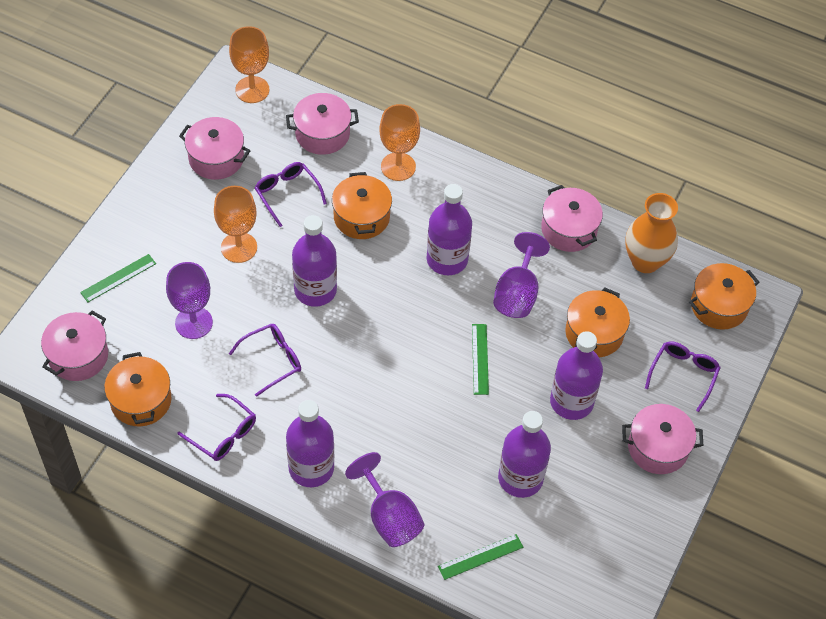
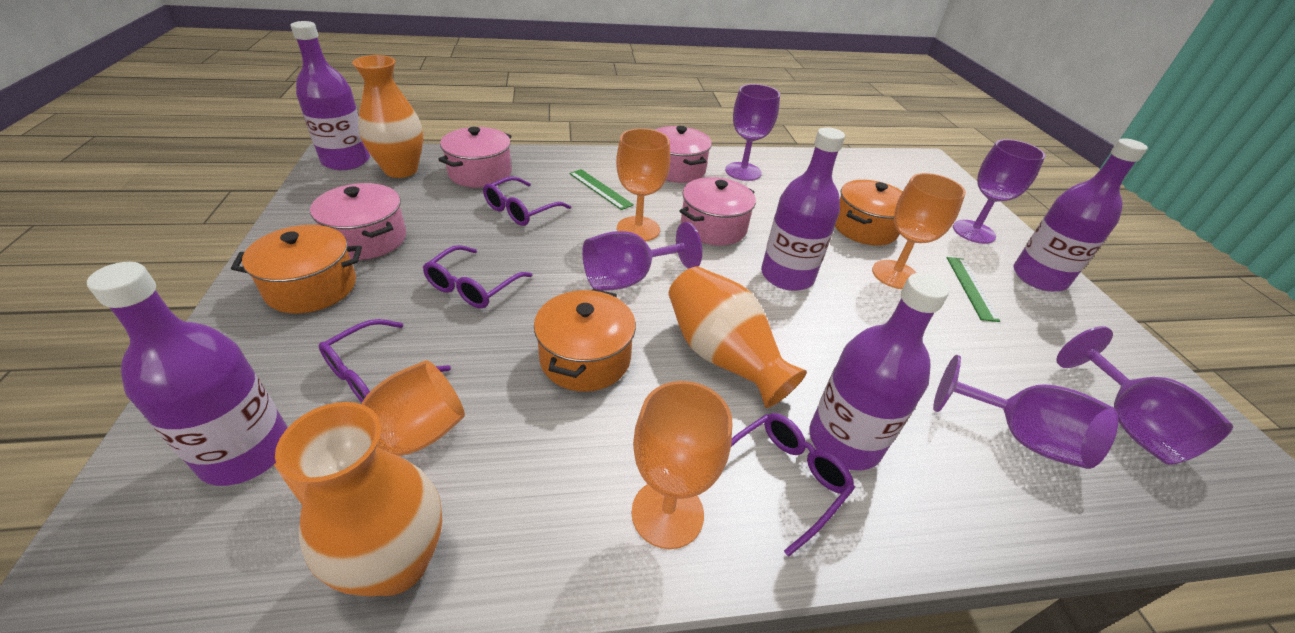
green ruler: 3 -> 2
orange goblet: 3 -> 4
orange pot: 4 -> 3
orange vase: 1 -> 3
pink pot: 5 -> 4
purple goblet: 3 -> 5

